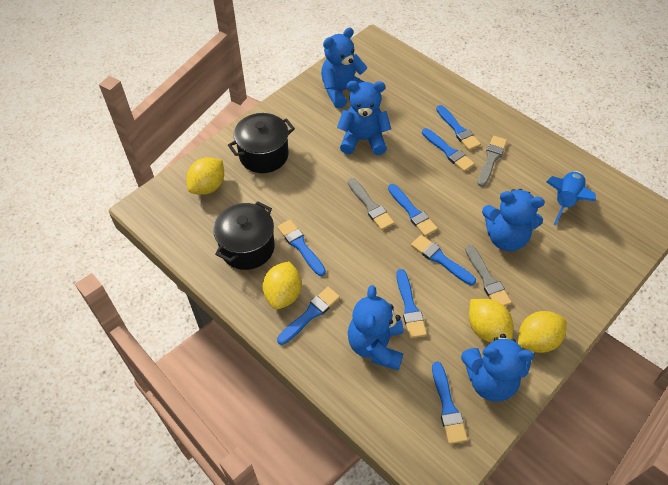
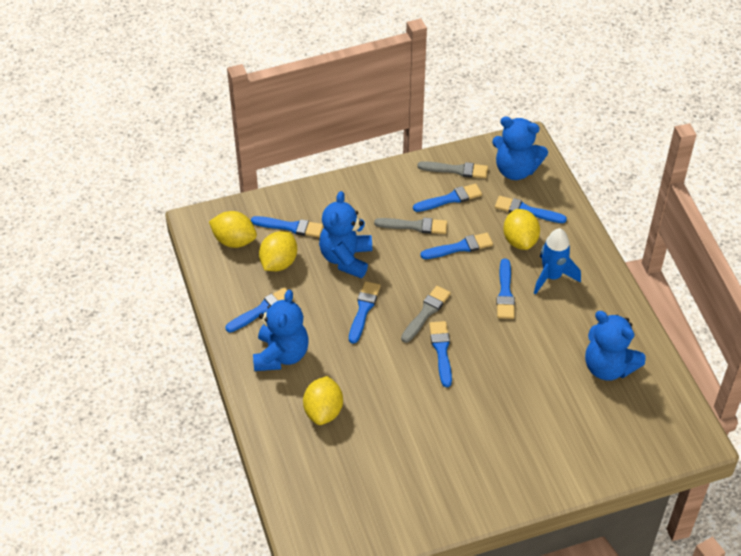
black pot: 2 -> 0
blue teddy bear: 5 -> 4

